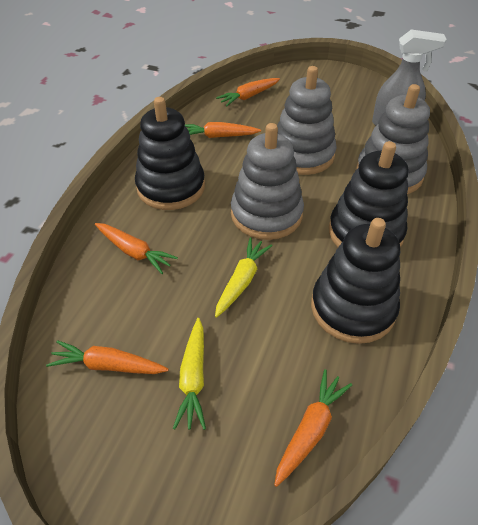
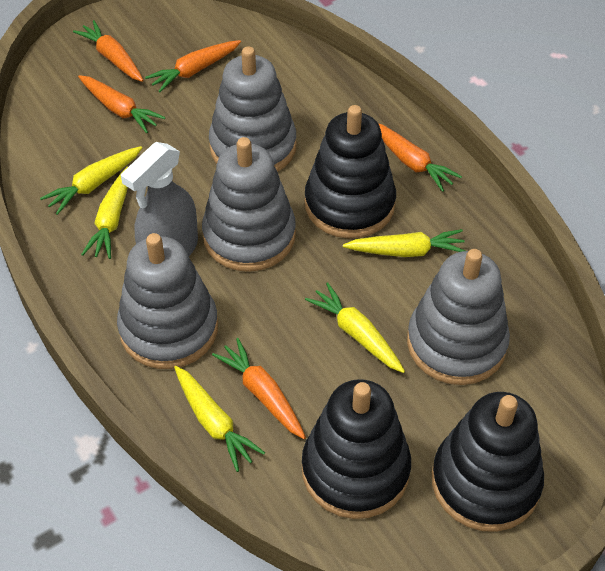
grey stacking toy: 3 -> 4
yellow carrot: 2 -> 5

